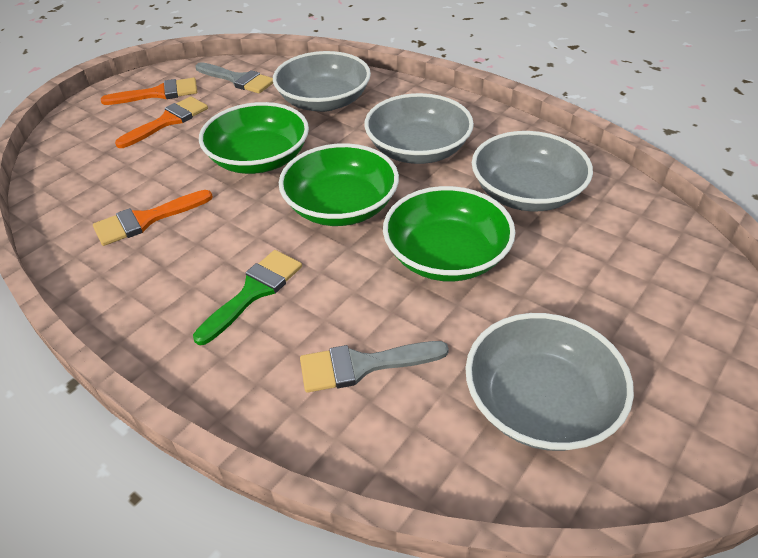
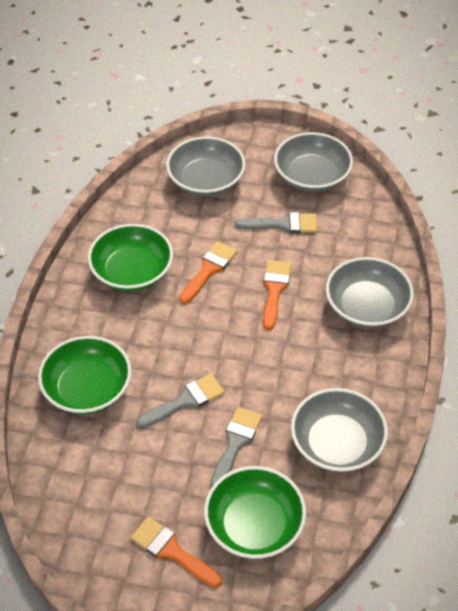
green brush: 1 -> 0
grey brush: 2 -> 3

